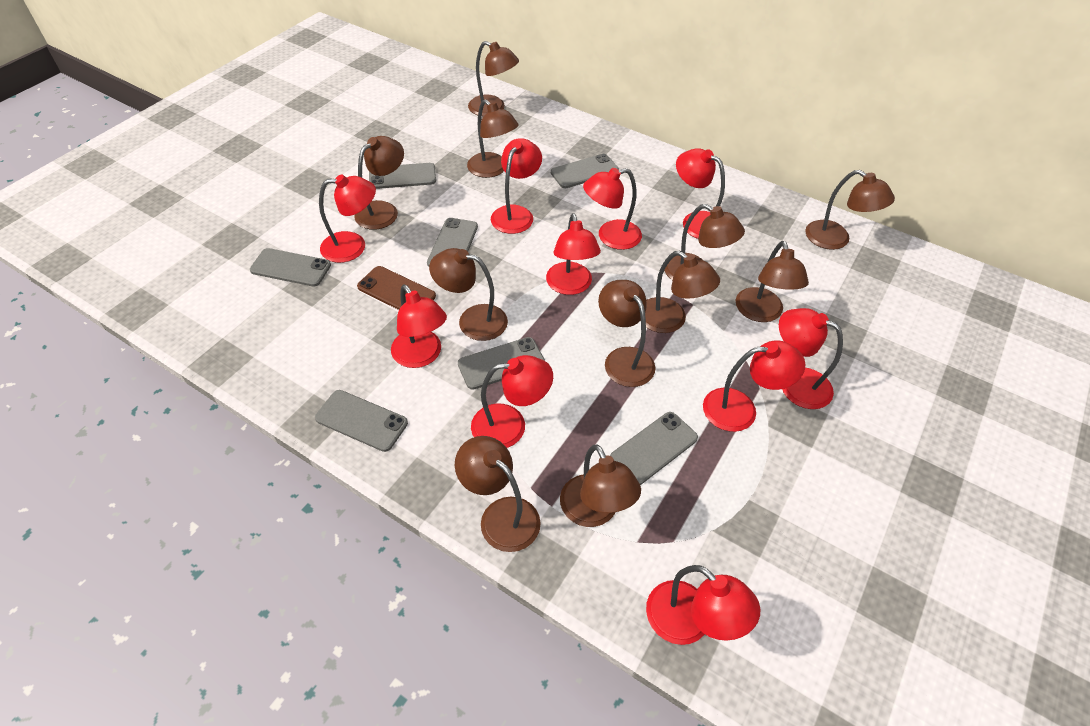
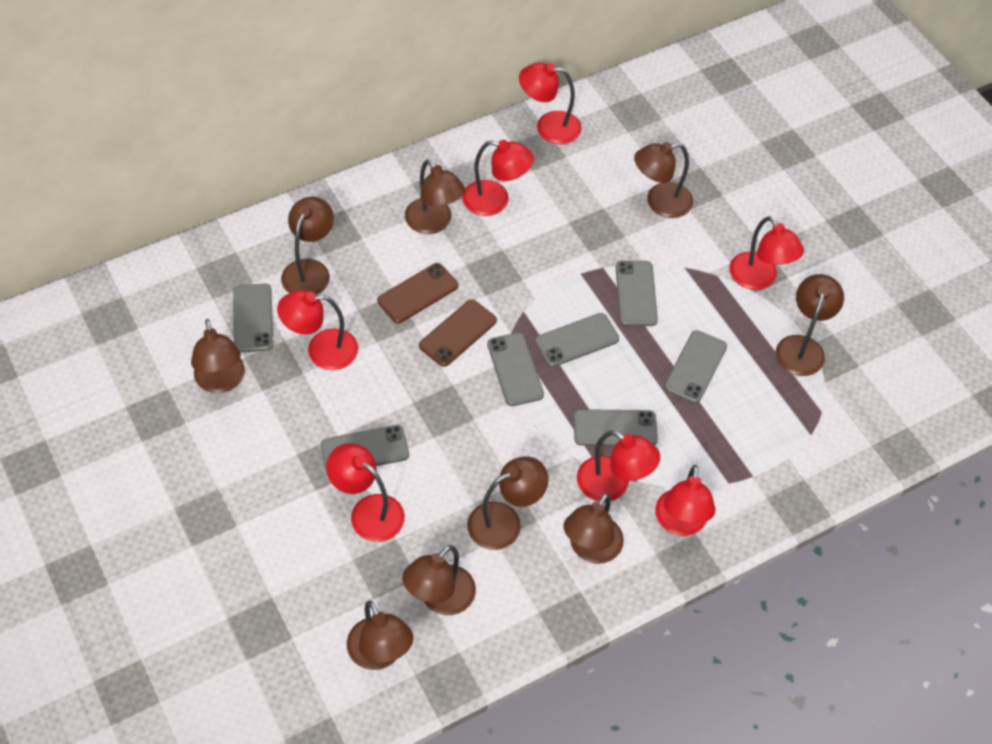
brown lamp: 11 -> 9
brown phone: 1 -> 2
red lamp: 10 -> 7

